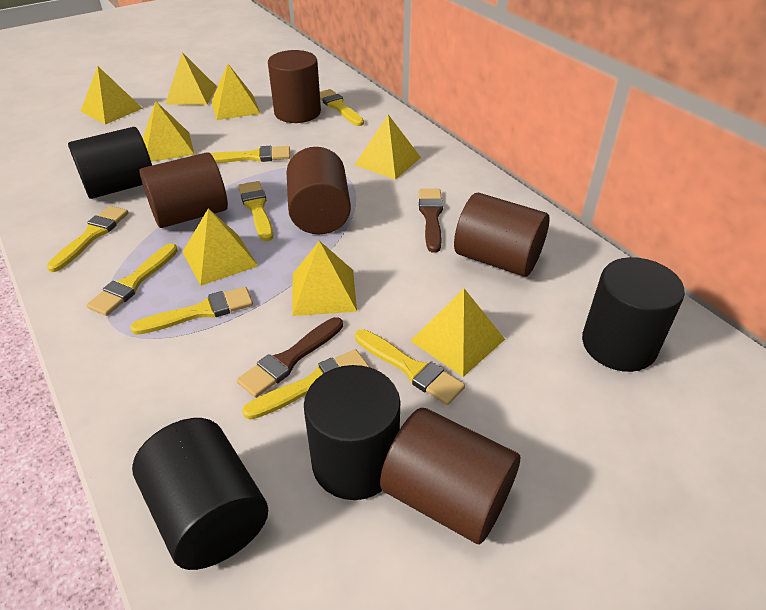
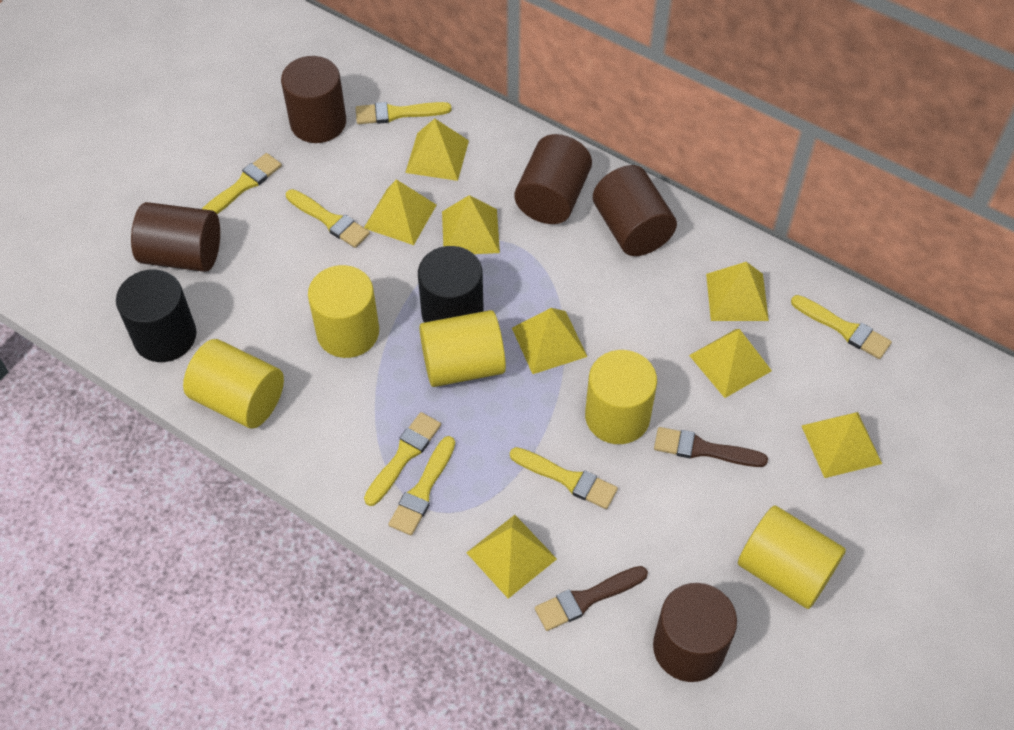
black cylinder: 4 -> 2
yellow brush: 8 -> 7
yellow cylinder: 0 -> 5

